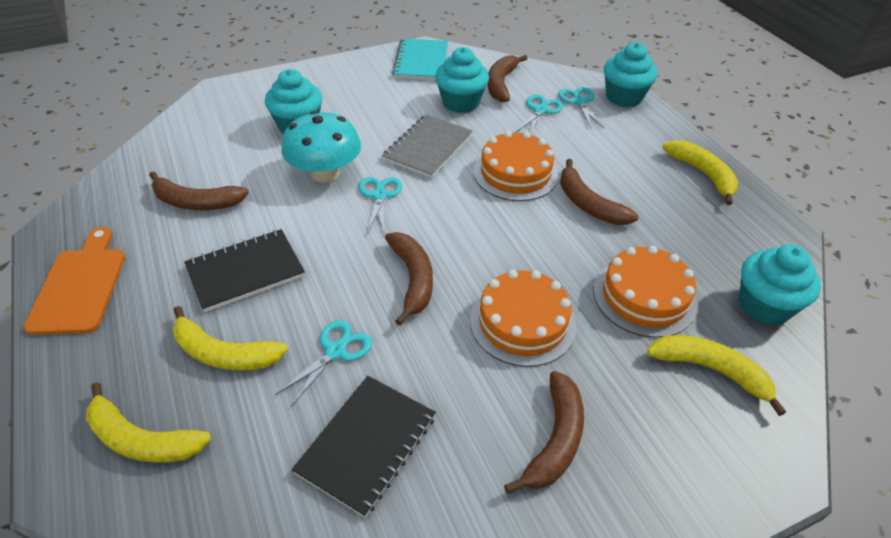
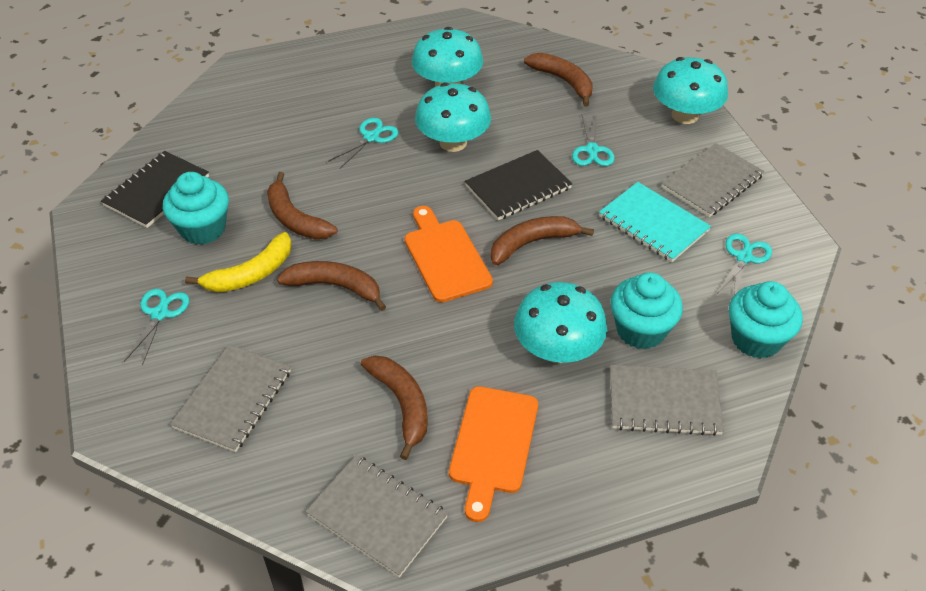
grey notebook: 1 -> 4
orange cake: 3 -> 0
orange cutting board: 1 -> 2
turquoise cupcake: 4 -> 3
turquoise mushroom: 1 -> 4
yellow banana: 4 -> 1

